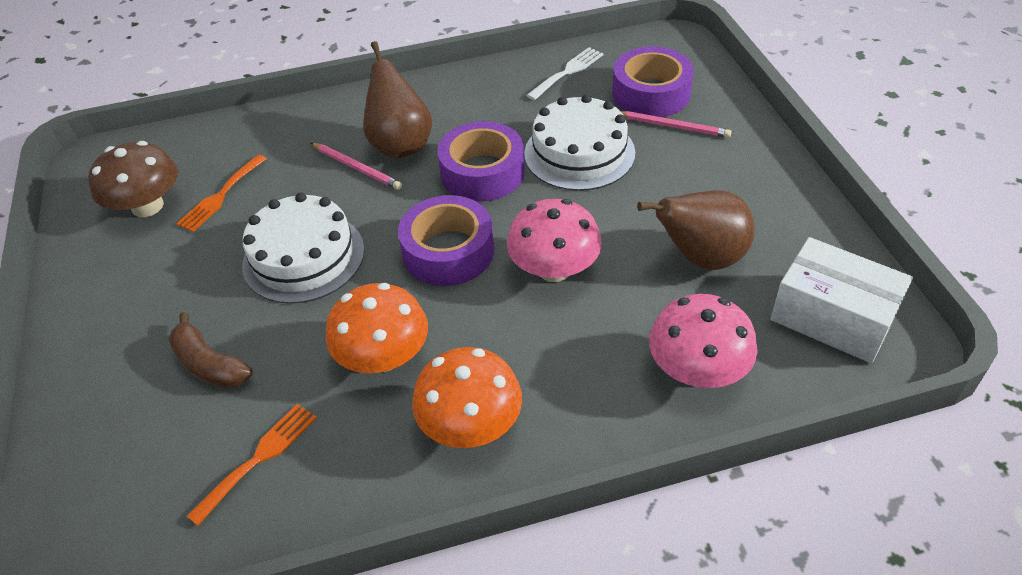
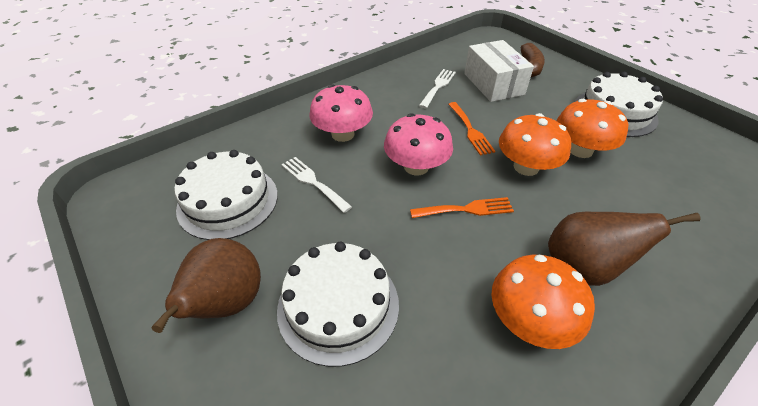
brown mushroom: 1 -> 0
orange mushroom: 2 -> 3
pink pencil: 2 -> 0
purple tape: 3 -> 0
white cake: 2 -> 3
white fork: 1 -> 2

